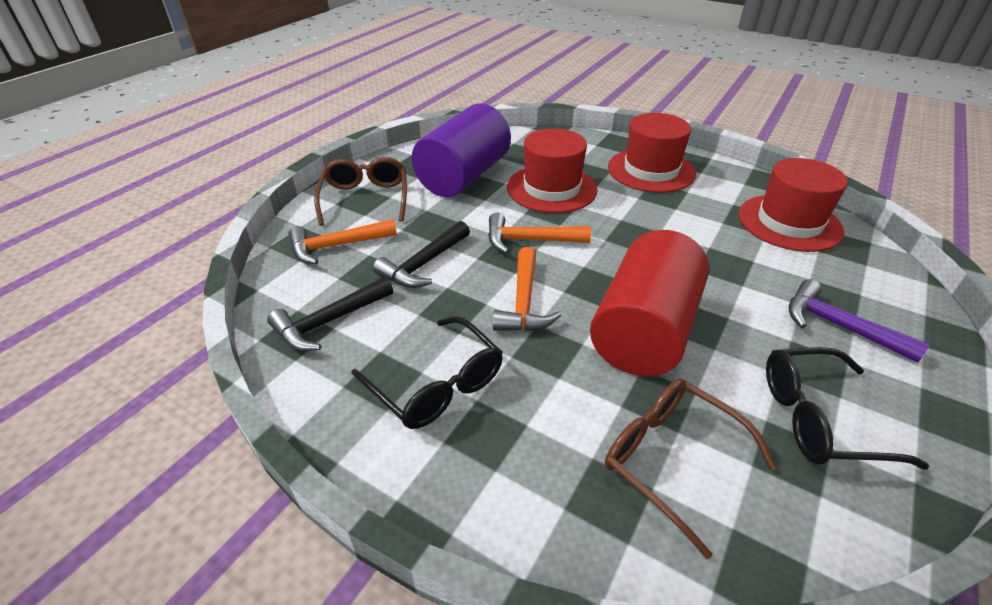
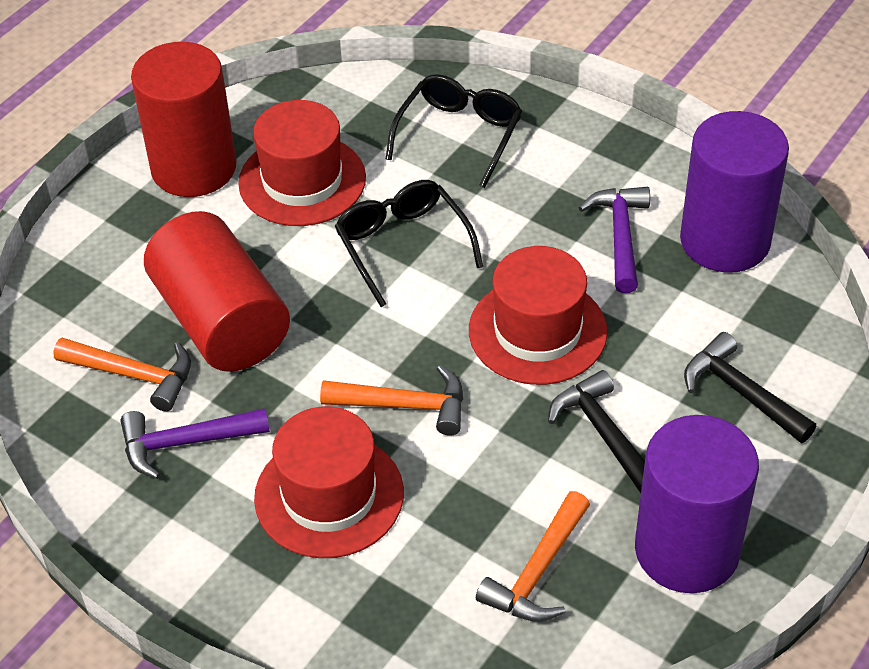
brown glasses: 2 -> 0
purple cylinder: 1 -> 2
purple hammer: 1 -> 2
red cylinder: 1 -> 2

